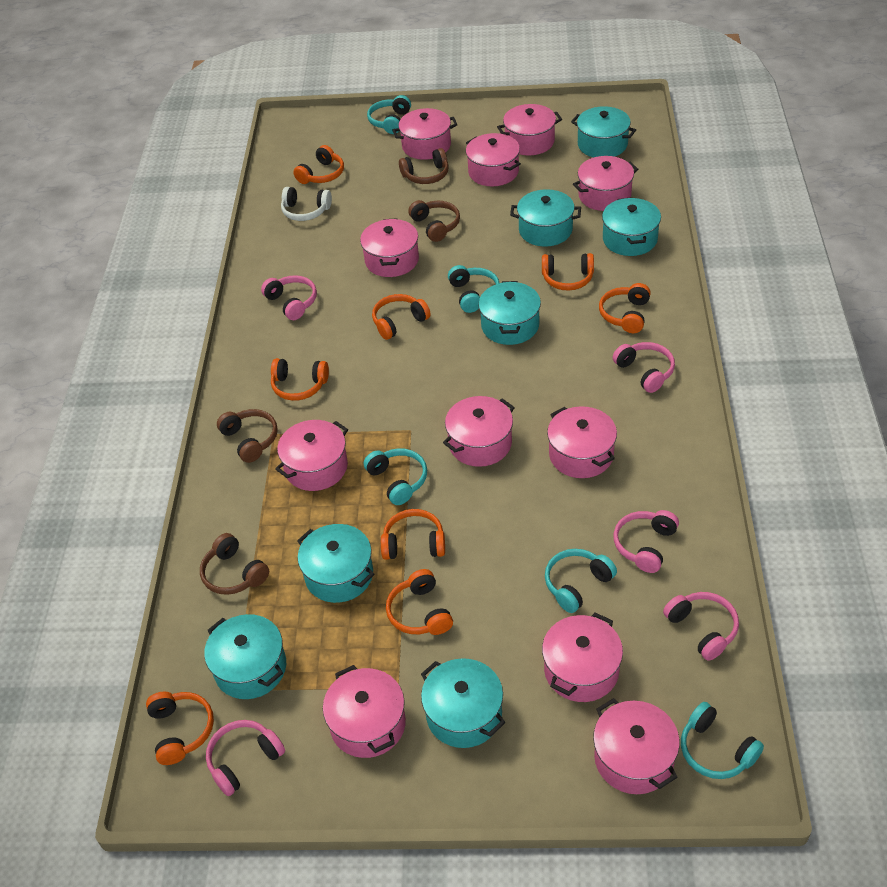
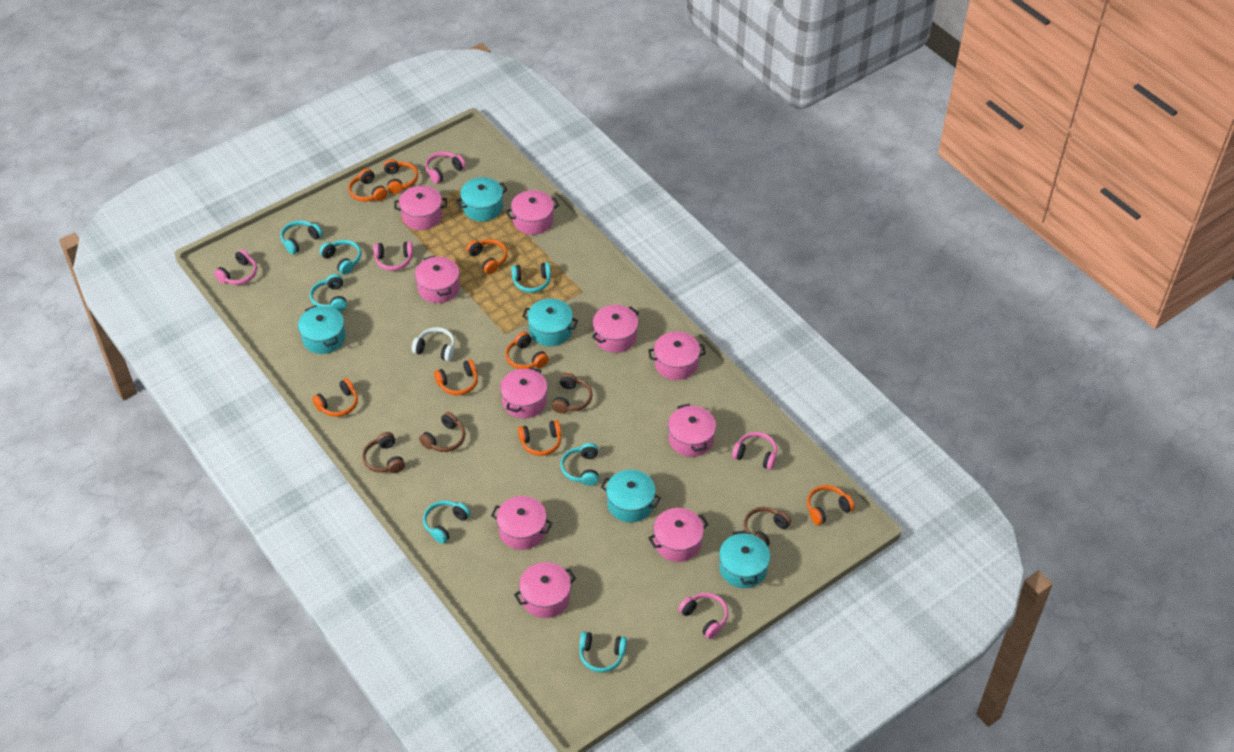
pink pot: 11 -> 10
turquoise headphones: 5 -> 7
turquoise pot: 7 -> 5

